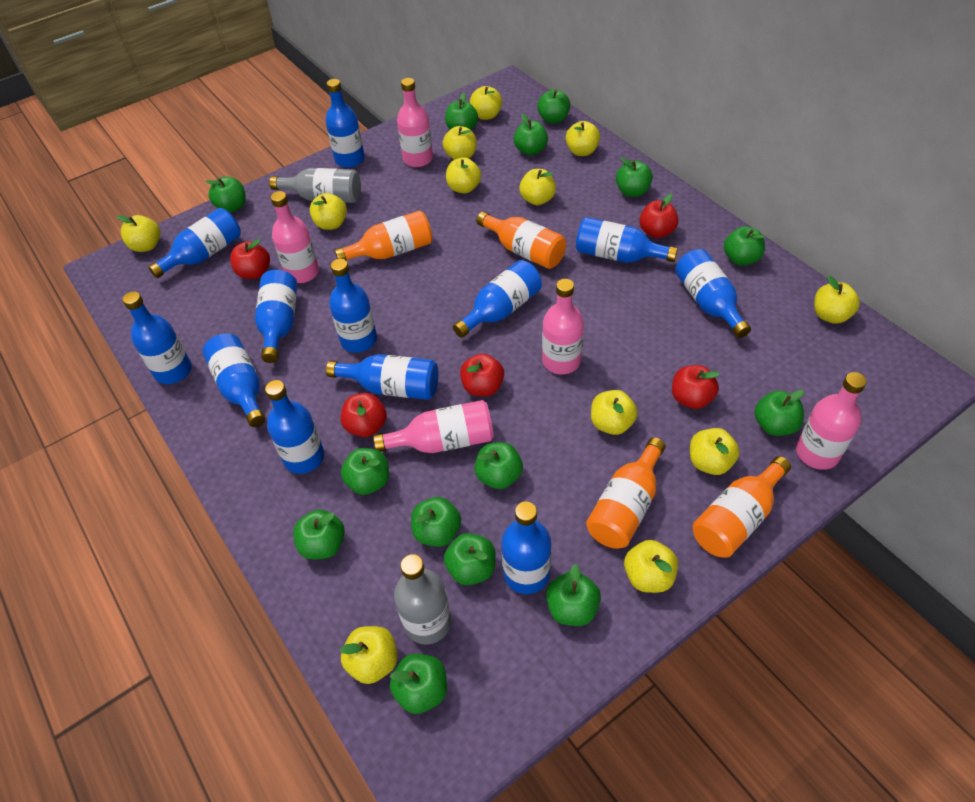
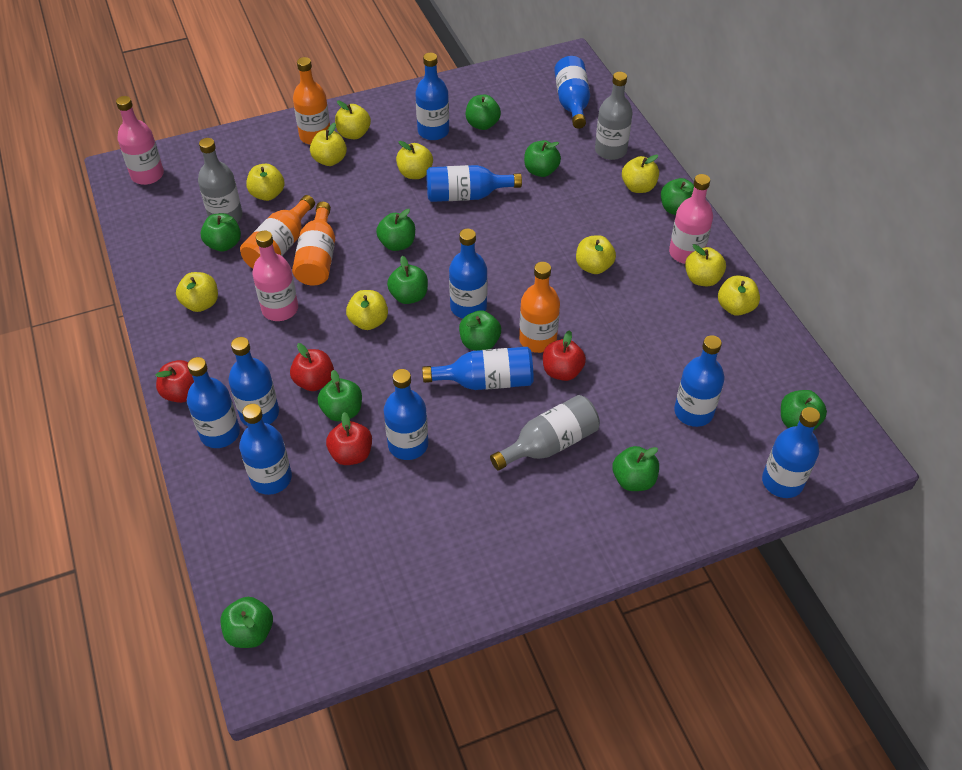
blue bottle: 12 -> 11
green apple: 14 -> 11
grey bottle: 2 -> 3
pink bottle: 5 -> 3
red apple: 5 -> 4
yellow apple: 12 -> 10

